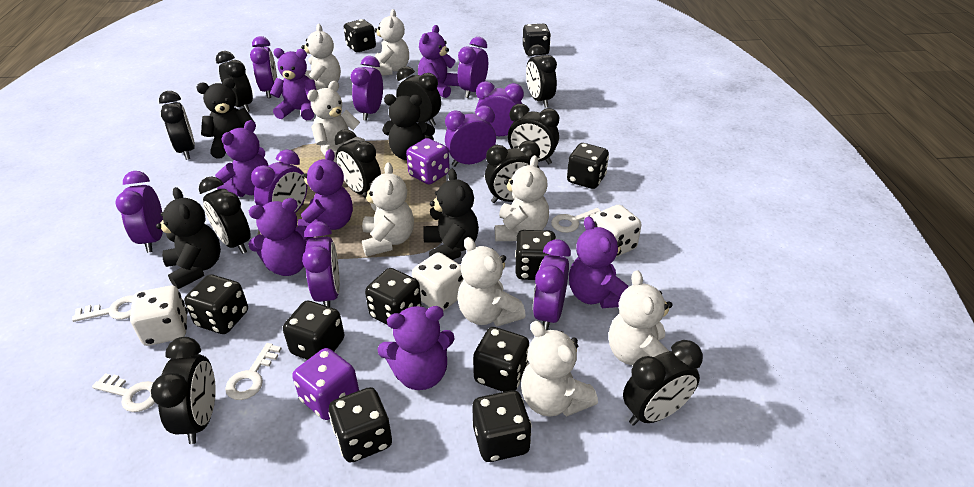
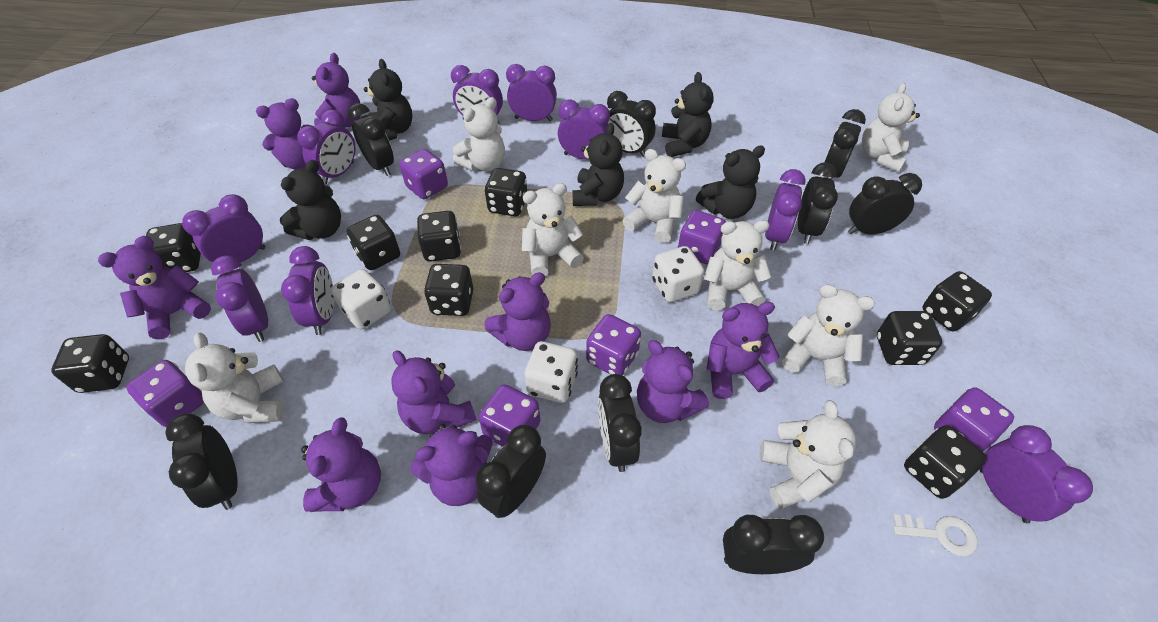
black clock: 10 -> 9
black dice: 10 -> 9
black teddy bear: 4 -> 5
purple dice: 2 -> 6
purple teddy bear: 7 -> 9
white key: 4 -> 1

